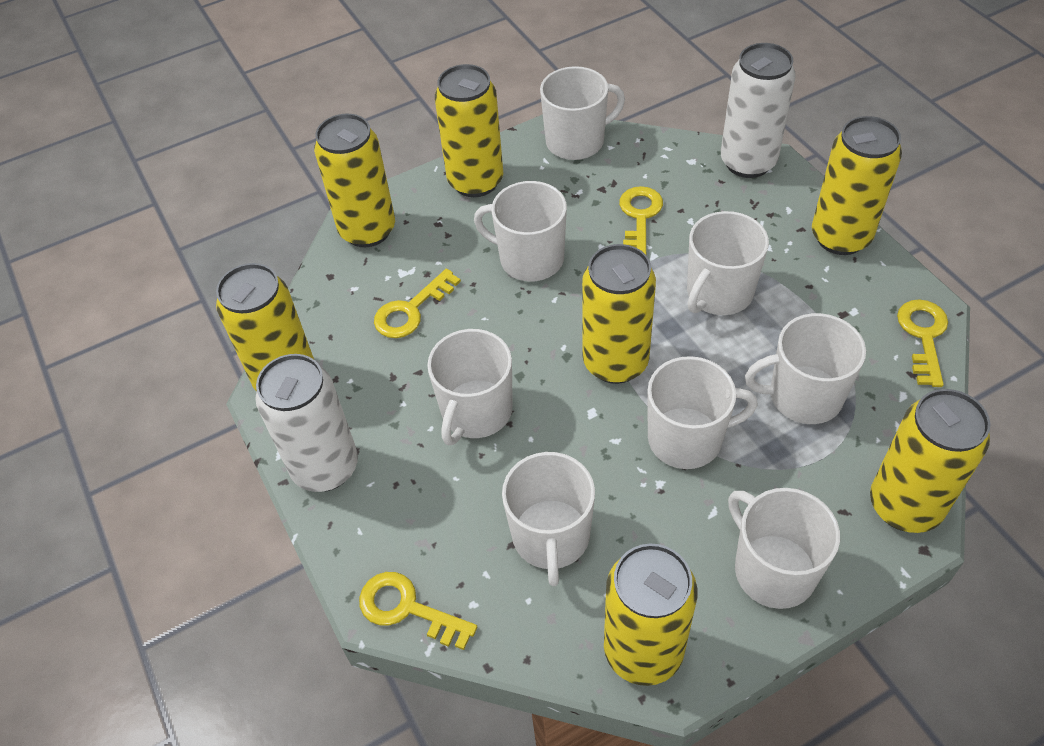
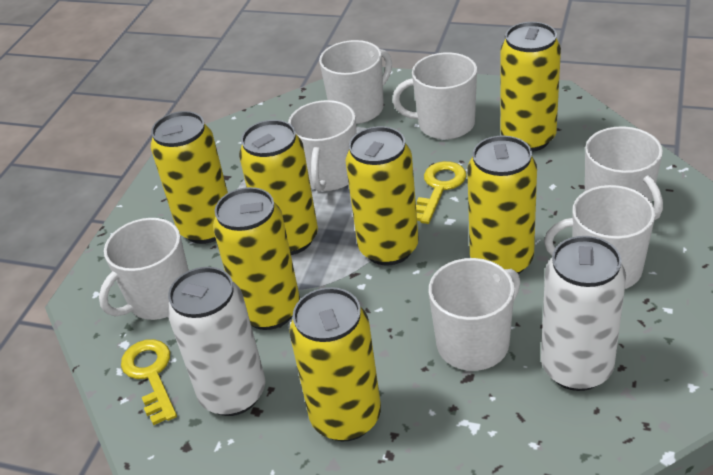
white mug: 8 -> 7
yellow key: 4 -> 2

